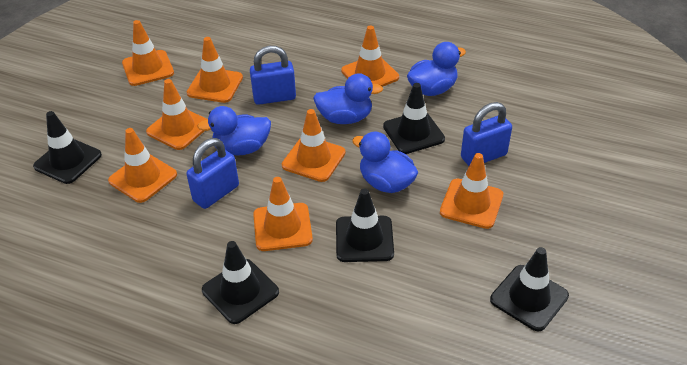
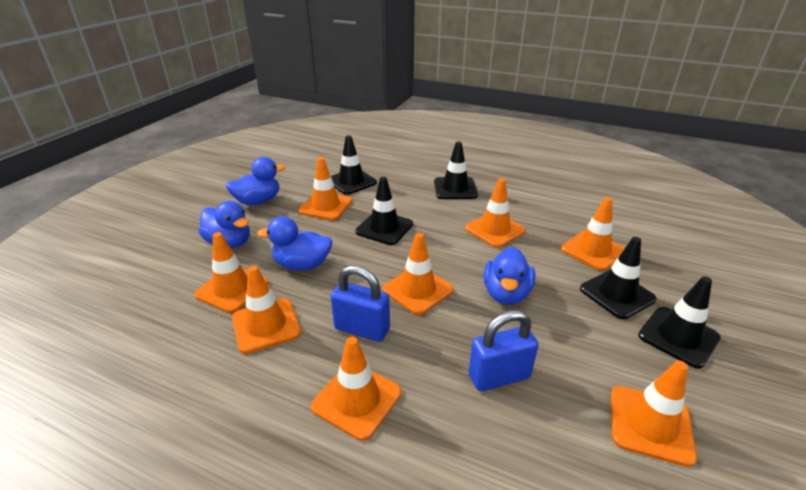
blue padlock: 3 -> 2

